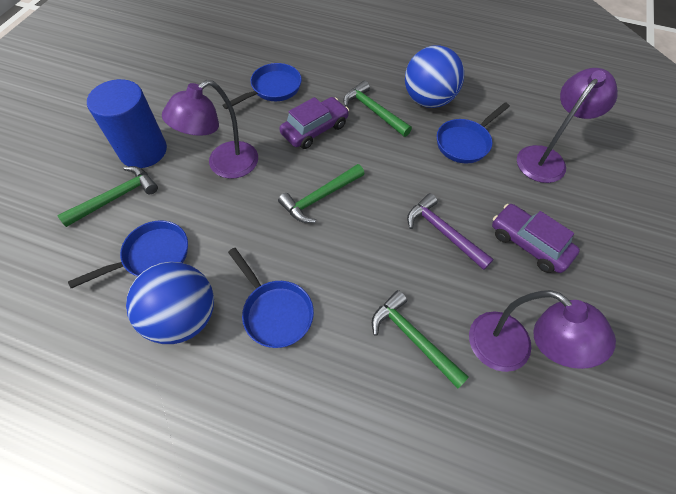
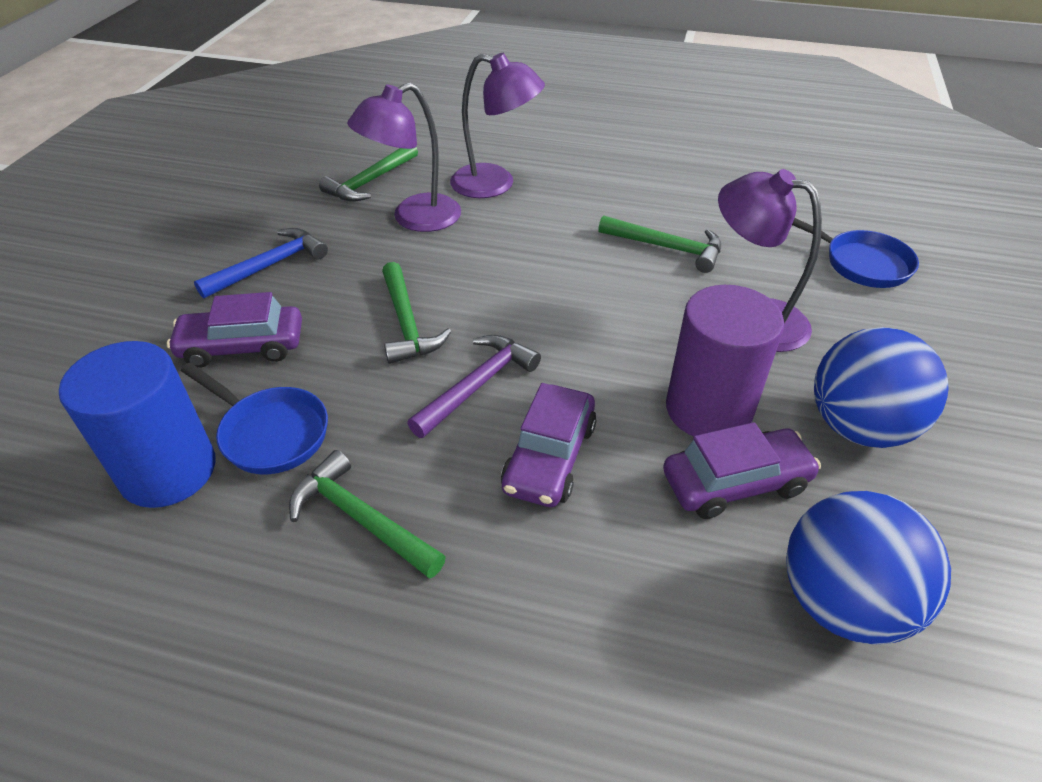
blue hammer: 0 -> 1
blue pan: 4 -> 2
purple car: 2 -> 3
purple cylinder: 0 -> 1

